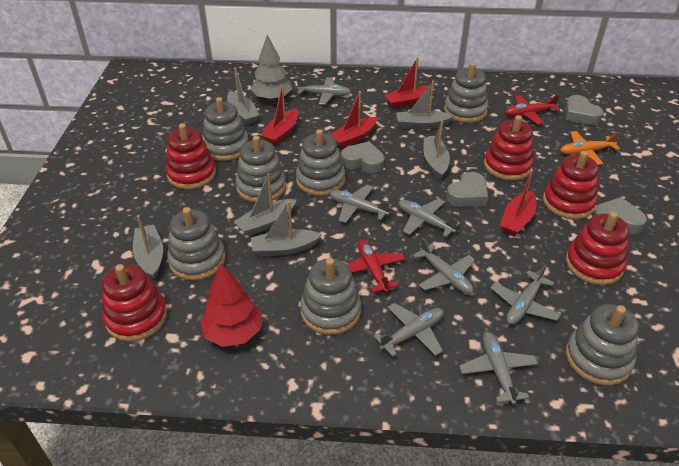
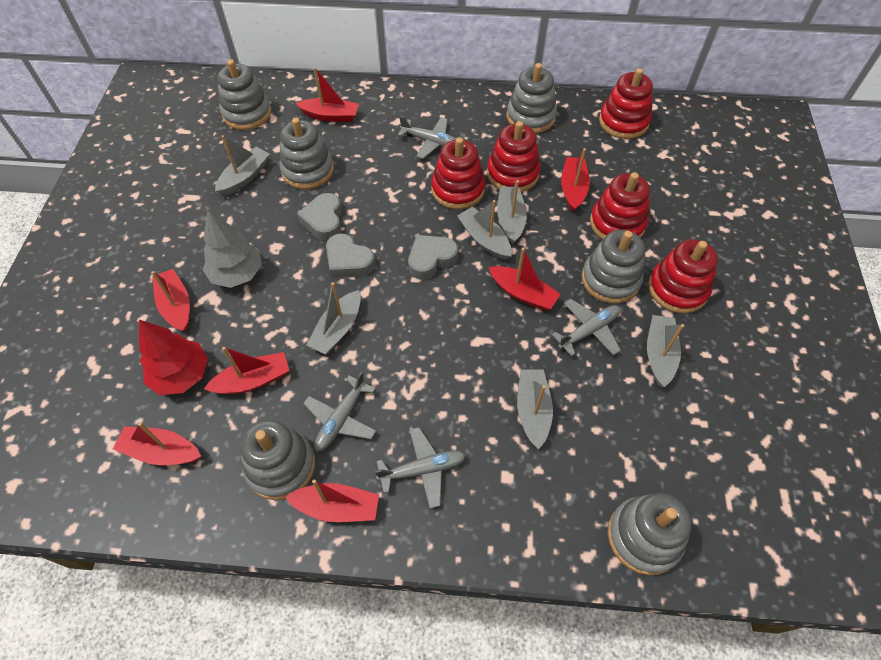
grey heart: 4 -> 3
grey plane: 7 -> 4
grey stacking toy: 7 -> 6
orange plane: 1 -> 0
red boat: 4 -> 7
red plane: 2 -> 0

